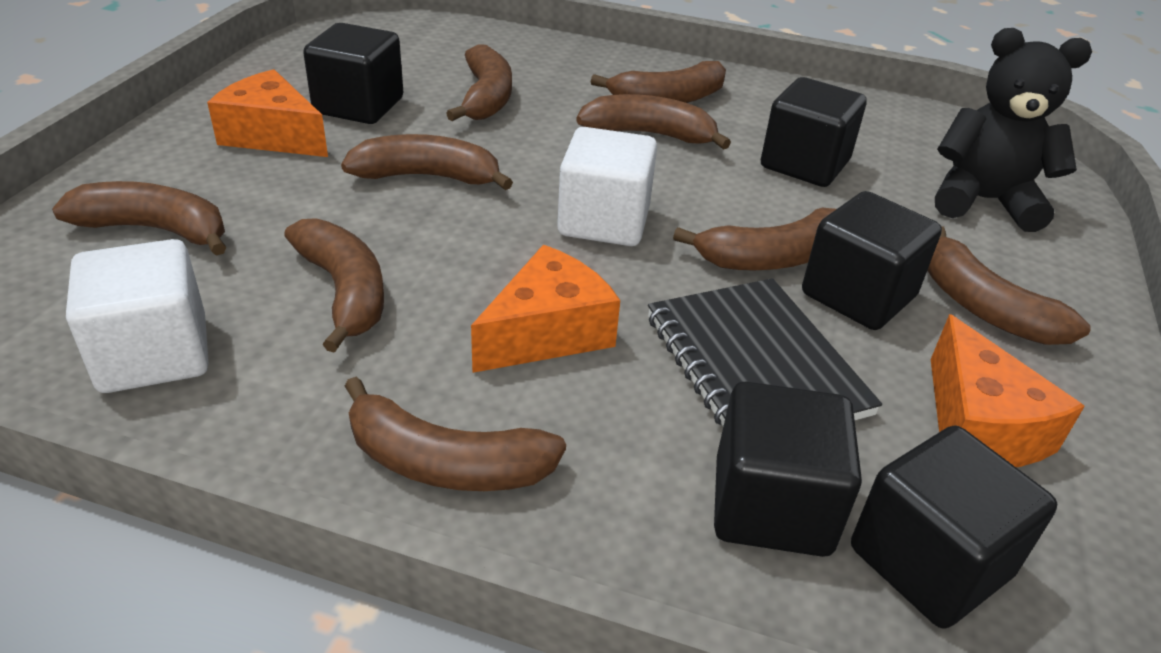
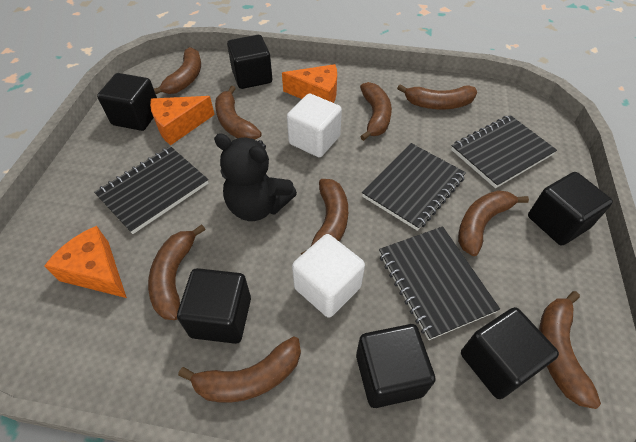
black cube: 5 -> 6
black notebook: 1 -> 4

